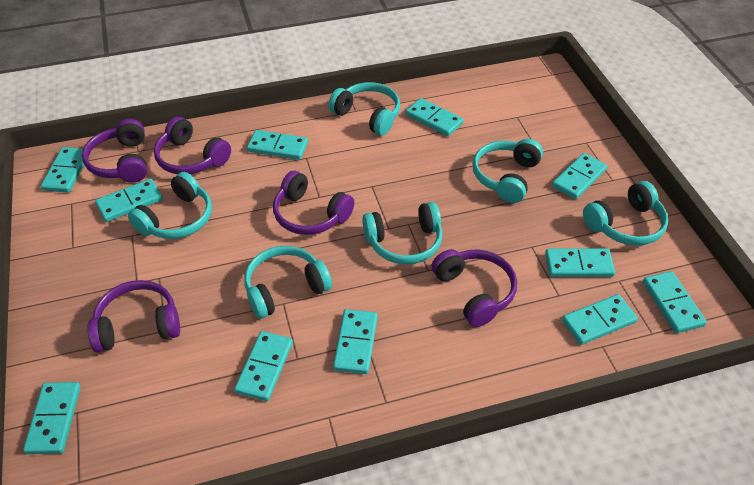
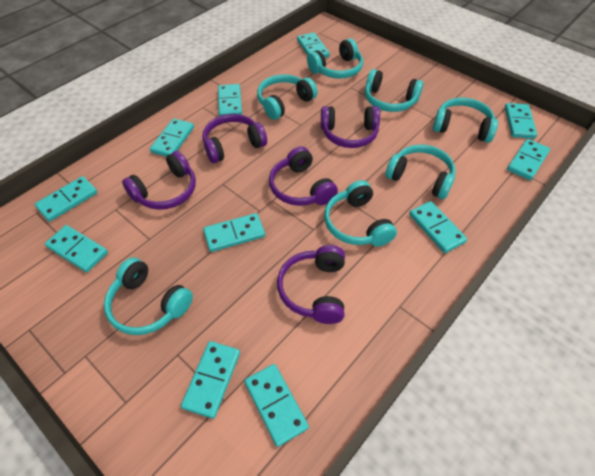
turquoise headphones: 6 -> 7

